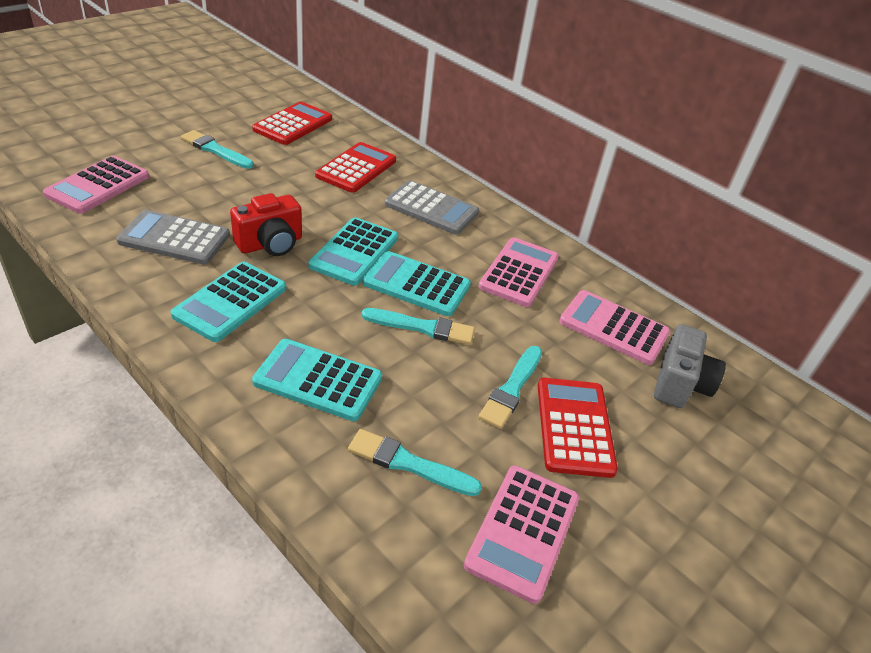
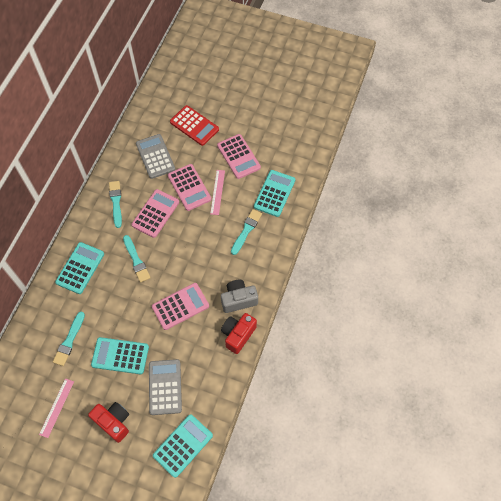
pink ruler: 0 -> 2
red calculator: 3 -> 1
red camera: 1 -> 2

